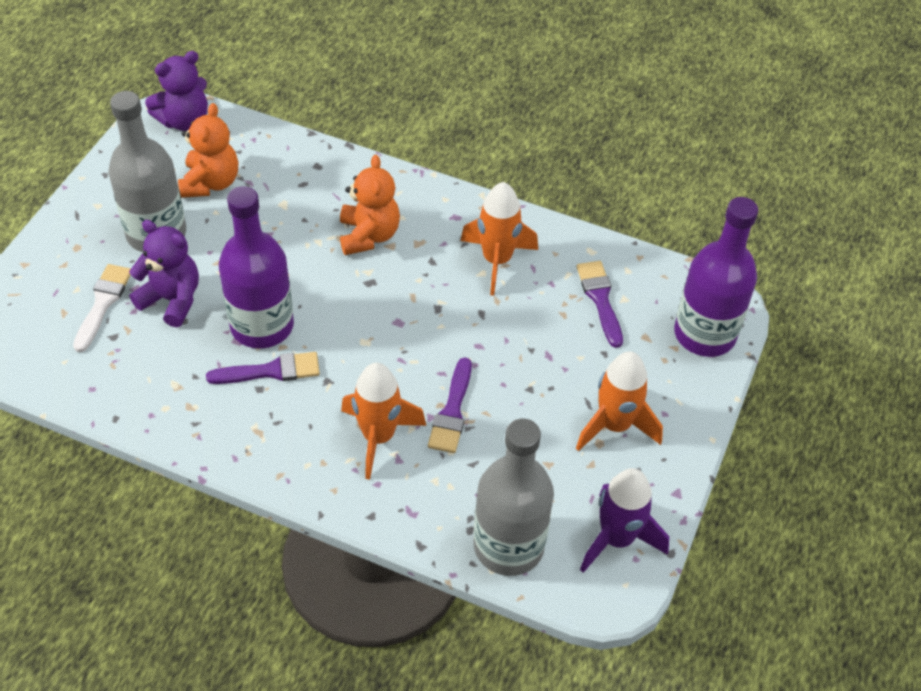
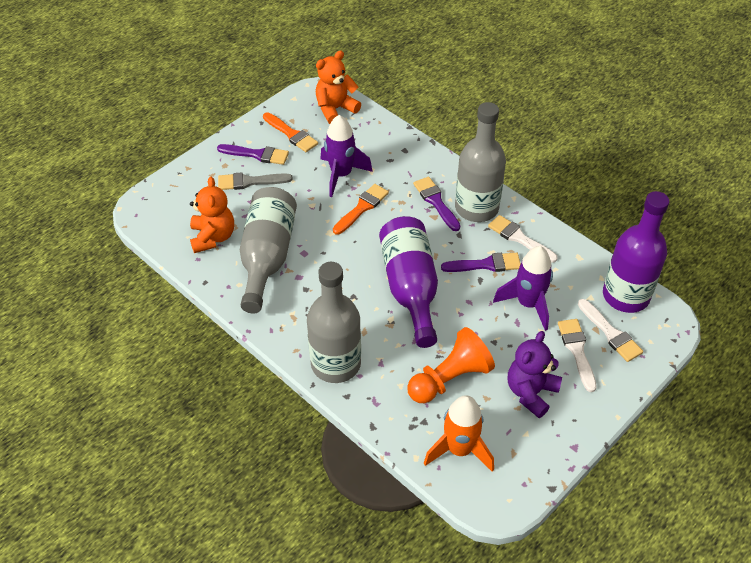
grey bottle: 2 -> 3
grey brush: 0 -> 1
orange brush: 0 -> 2
orange pawn: 0 -> 1
orange rocket: 3 -> 1
purple rocket: 1 -> 2
purple teddy bear: 2 -> 1
white brush: 1 -> 3

